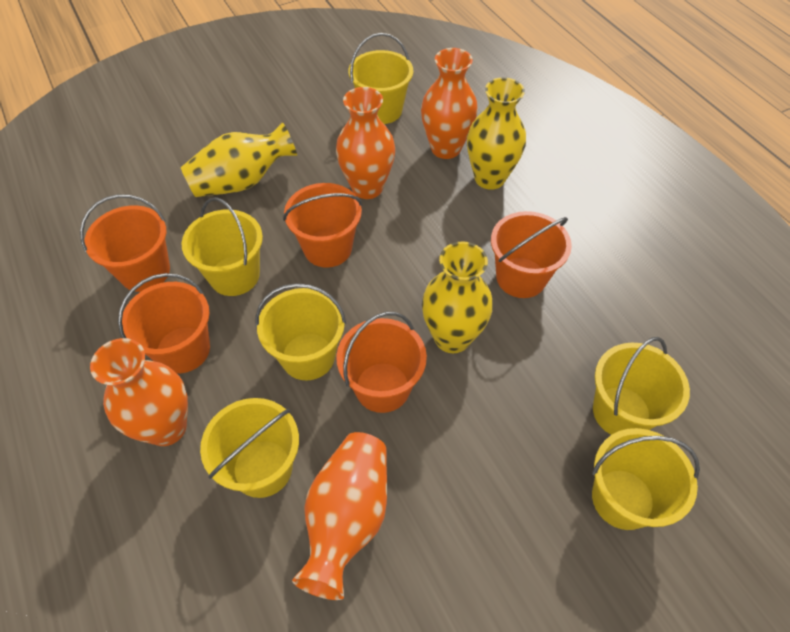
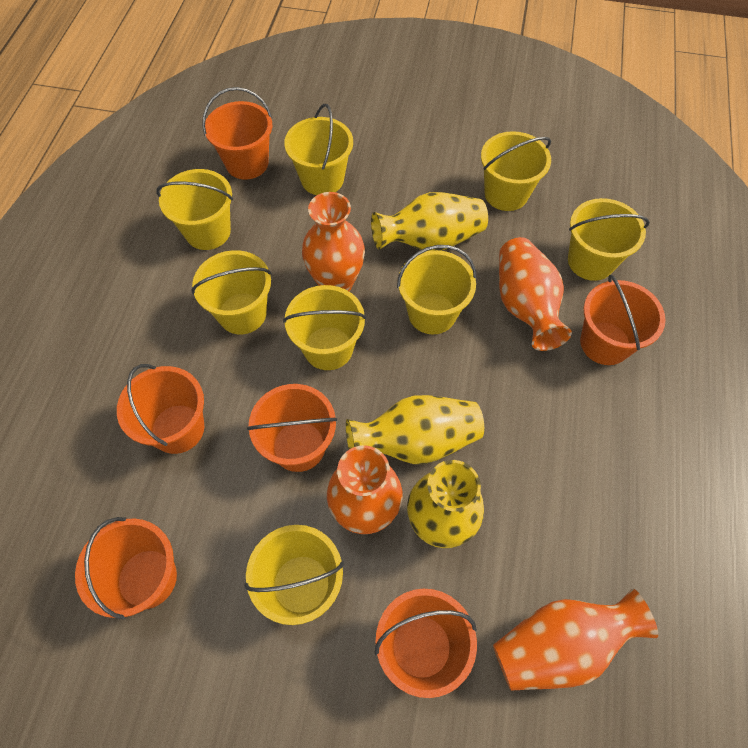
orange bucket: 5 -> 6
yellow bucket: 6 -> 8

